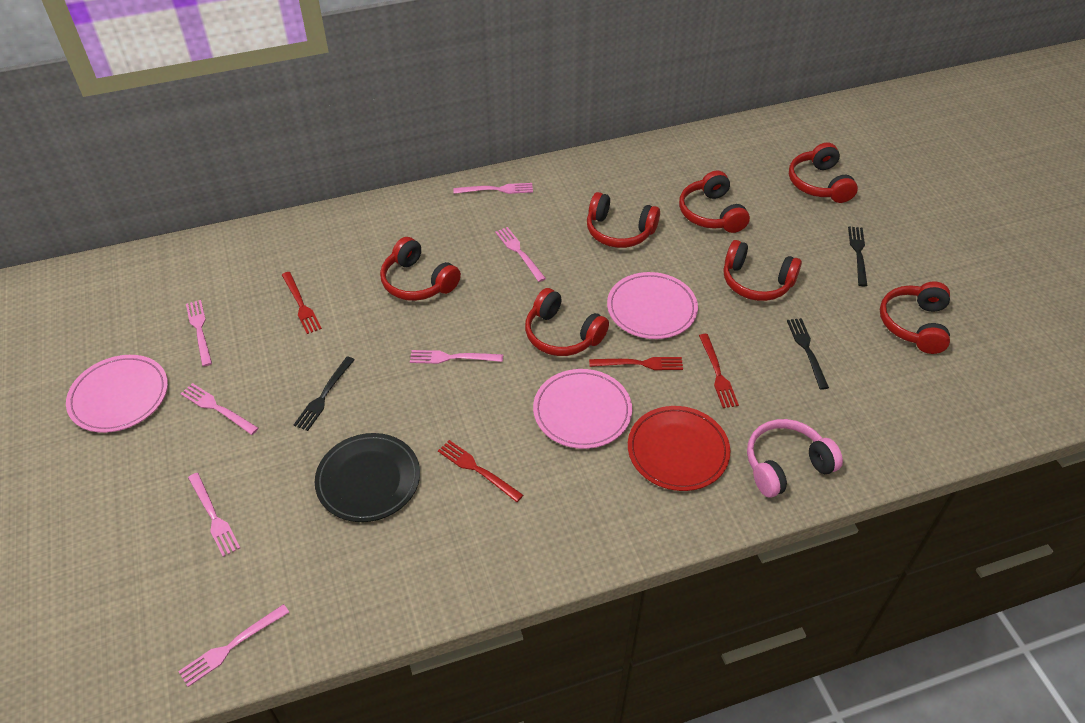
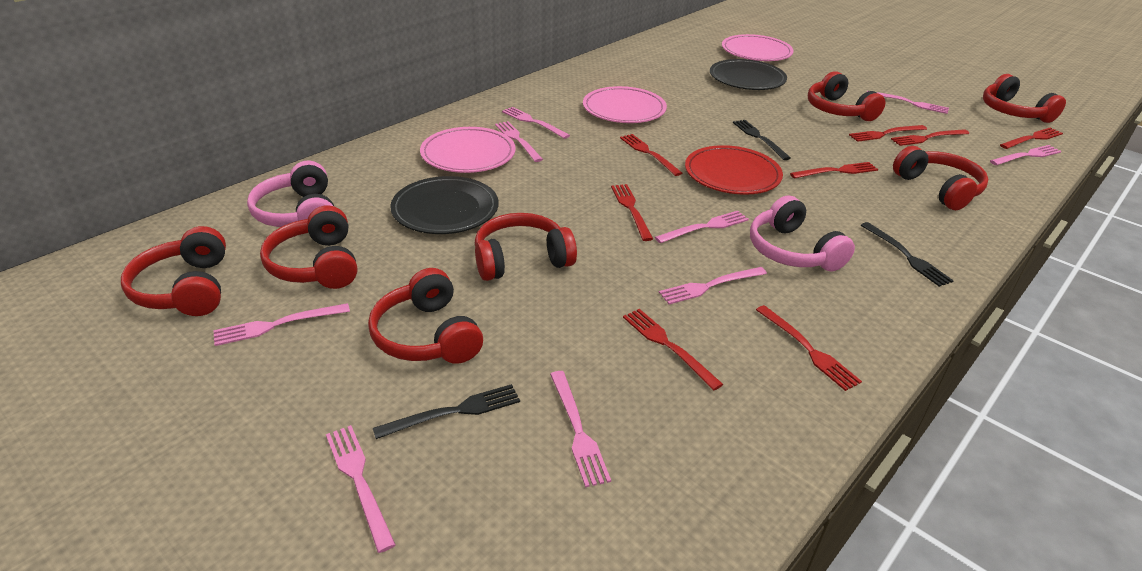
black plate: 1 -> 2
pink fork: 7 -> 9
pink headphones: 1 -> 2
red fork: 4 -> 8

